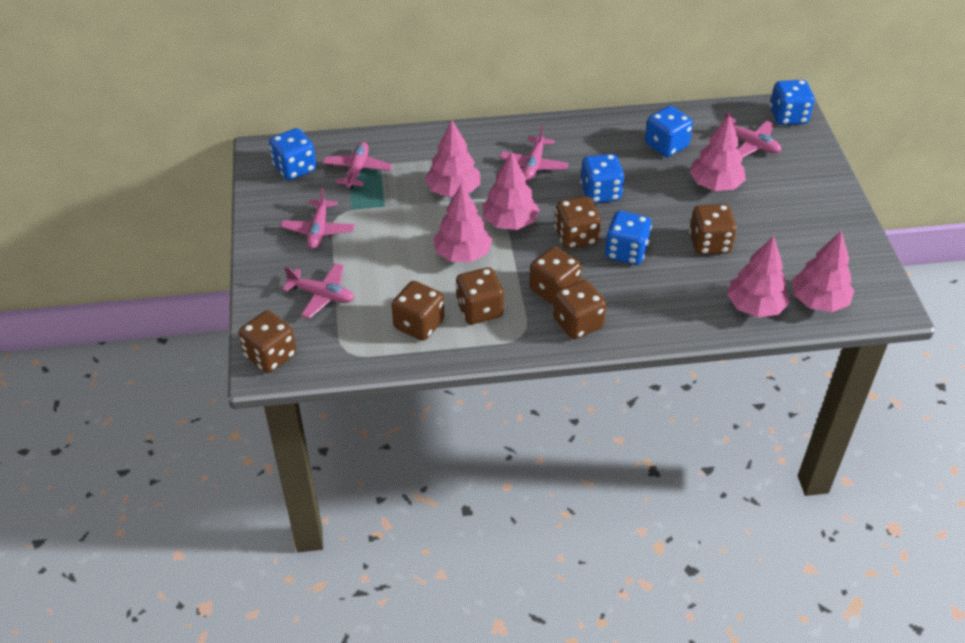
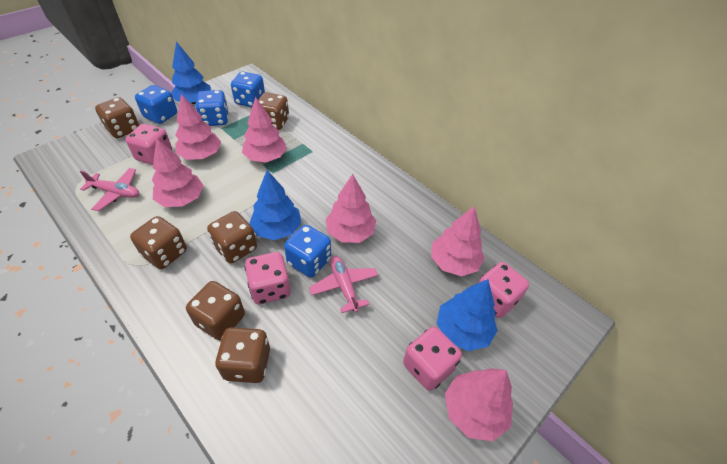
blue dice: 5 -> 4
blue tree: 0 -> 3
brown dice: 7 -> 6
pink dice: 0 -> 4
pink plane: 5 -> 2

